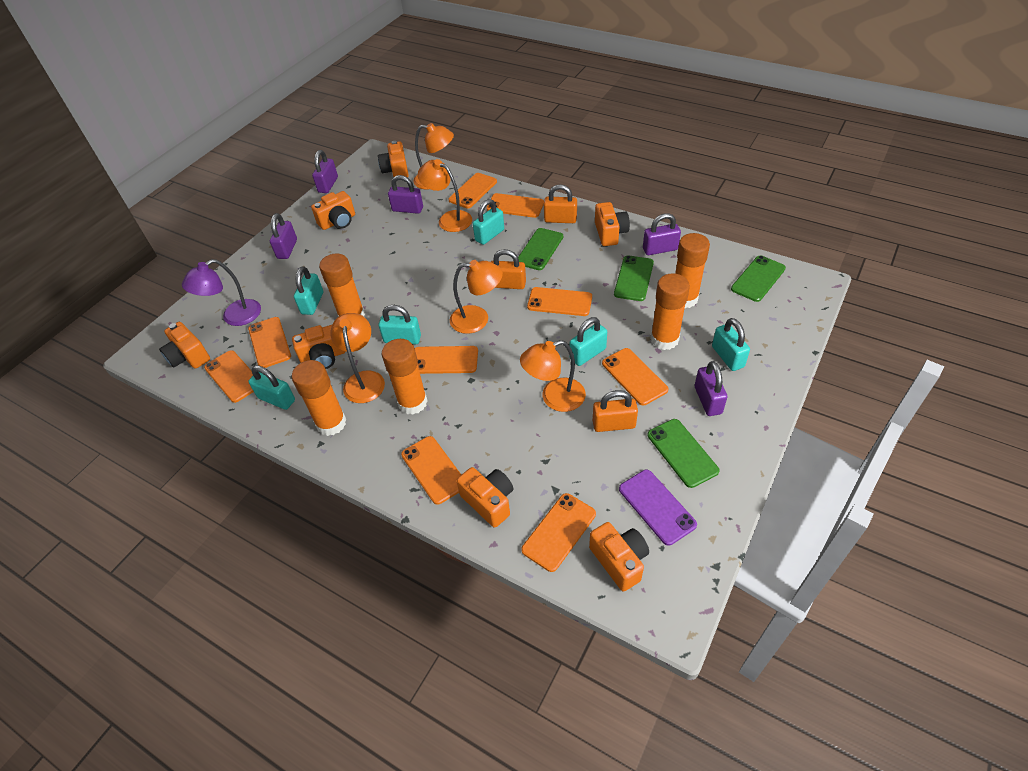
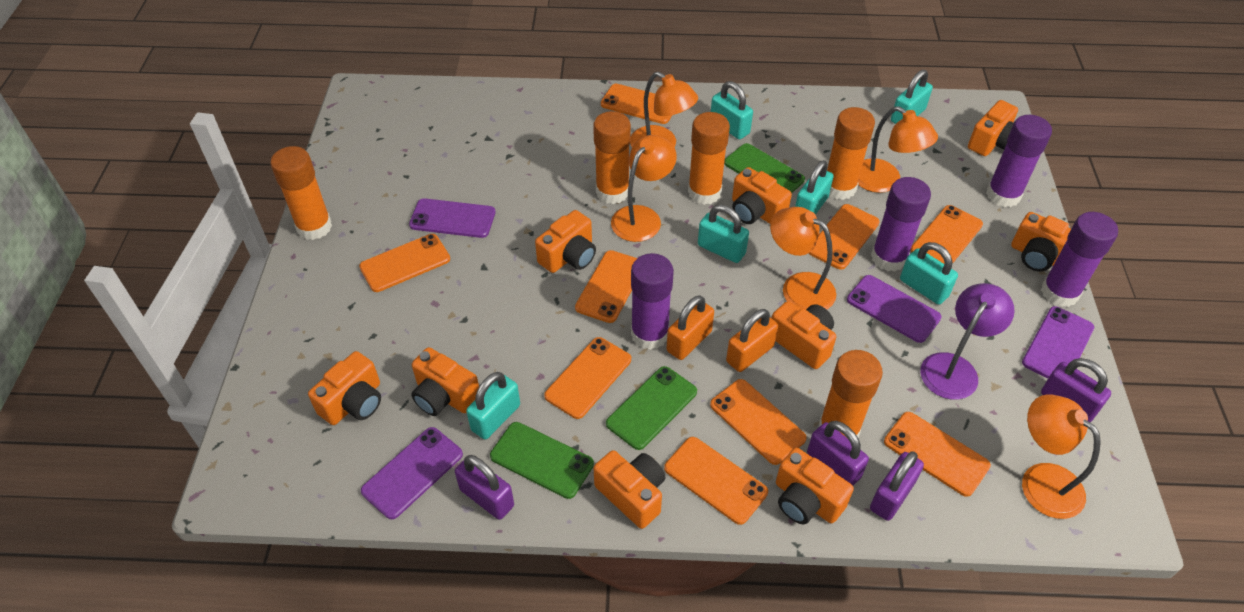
green phone: 4 -> 3
orange camera: 7 -> 9
orange padlock: 3 -> 2
purple glue stick: 0 -> 4
purple padlock: 5 -> 4
purple phone: 1 -> 4

